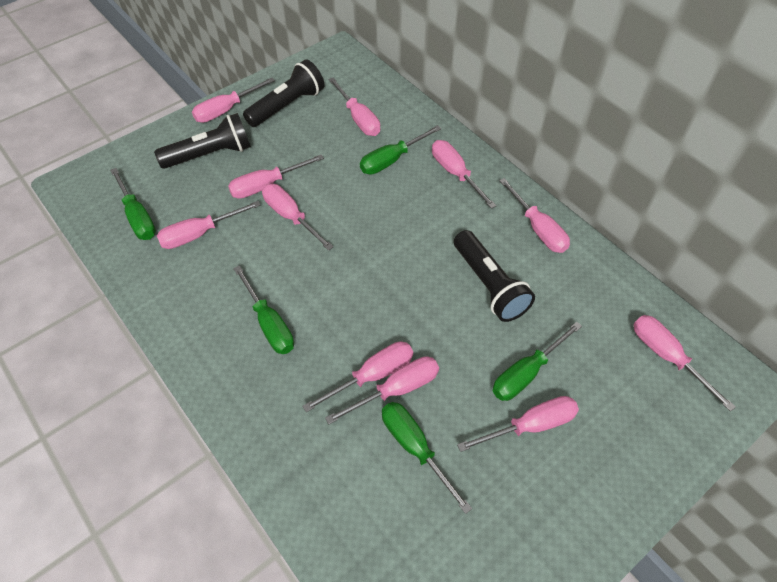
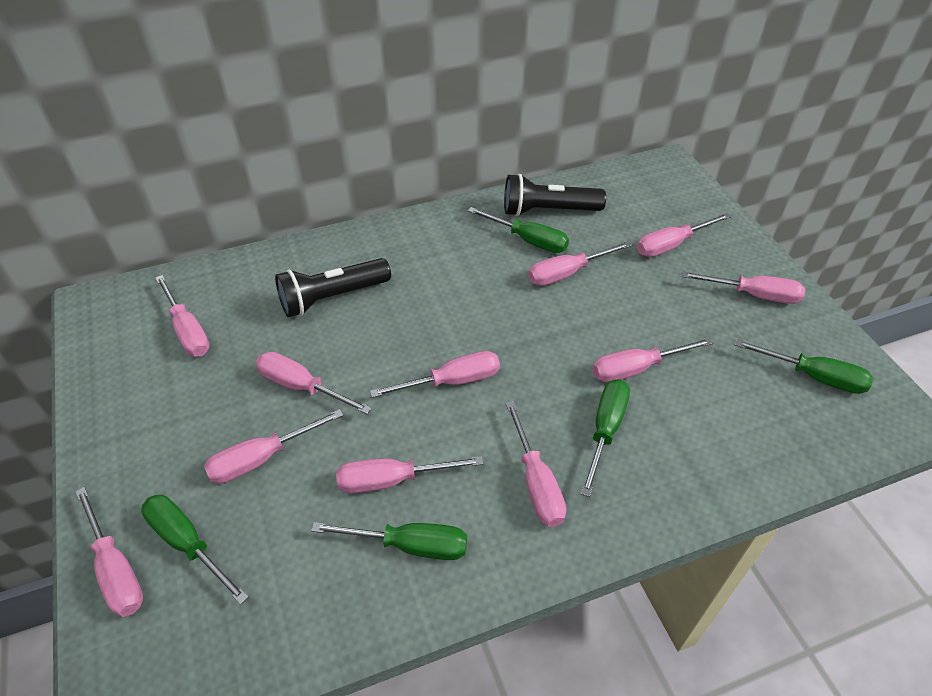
black flashlight: 3 -> 2

